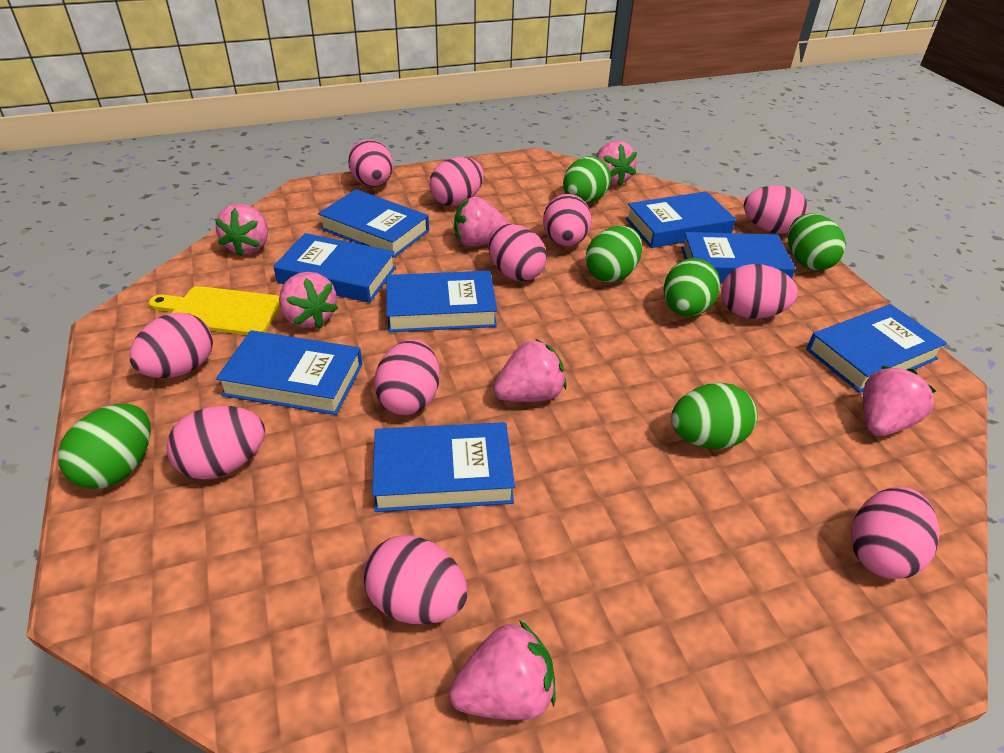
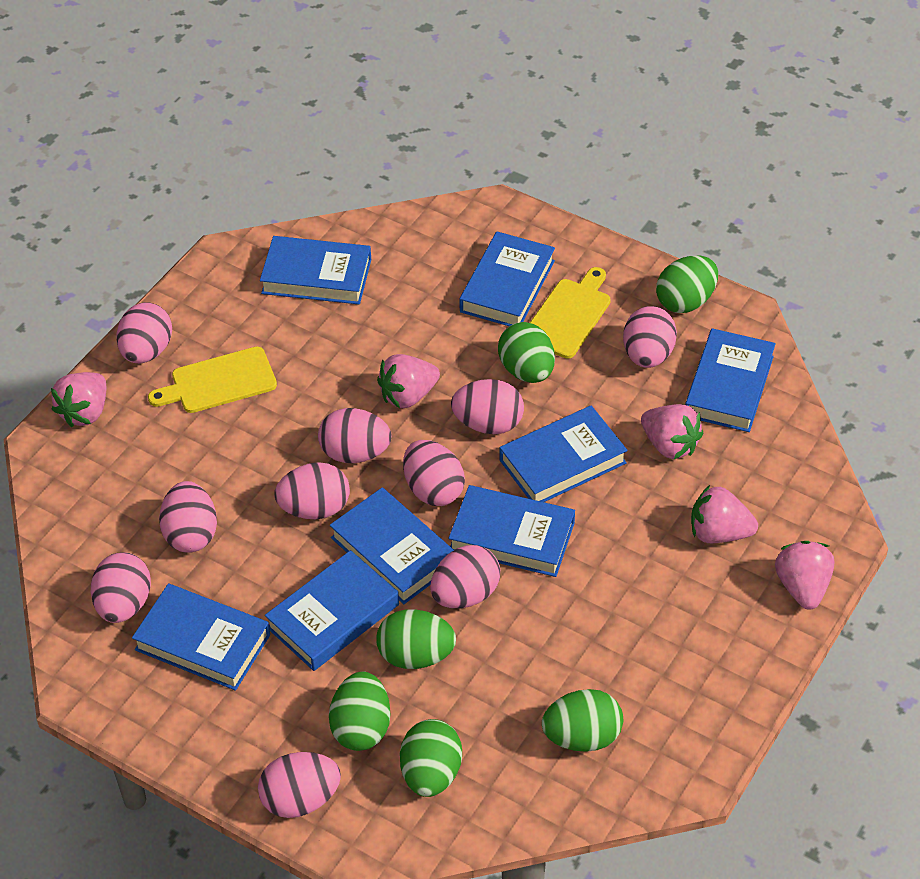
pink egg: 11 -> 10
pink strawberry: 7 -> 5
yellow cutting board: 1 -> 2

